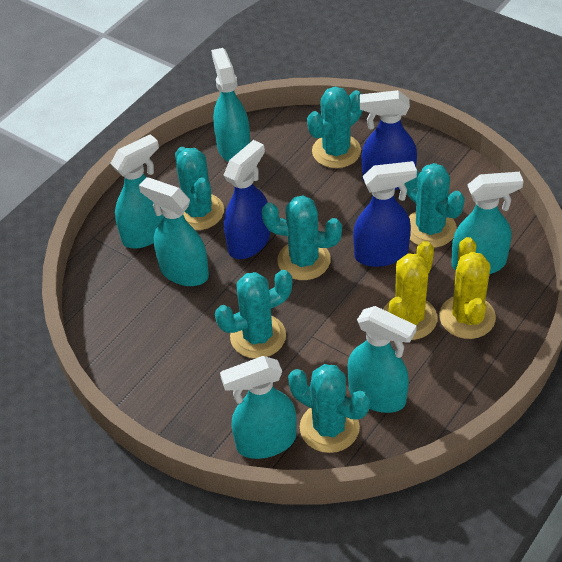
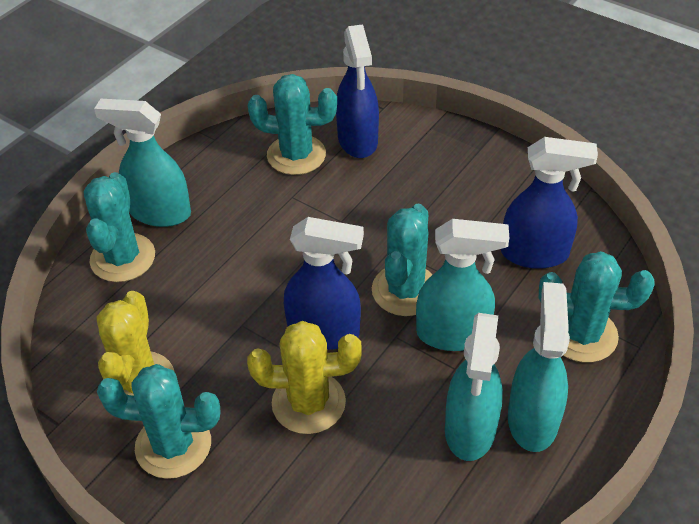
turquoise cactus: 6 -> 5
turquoise spray bottle: 6 -> 4

